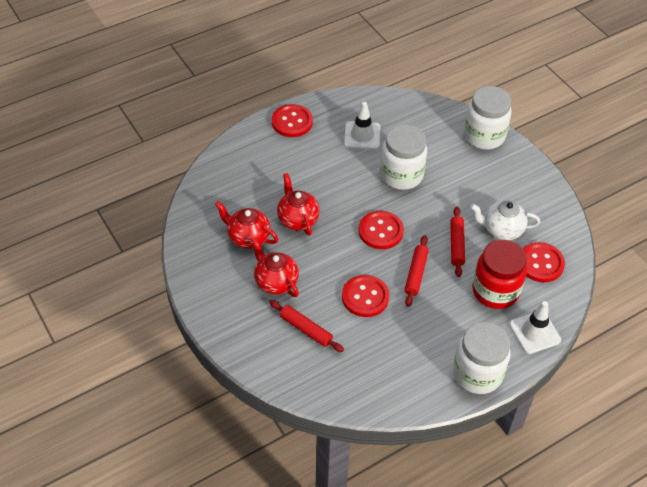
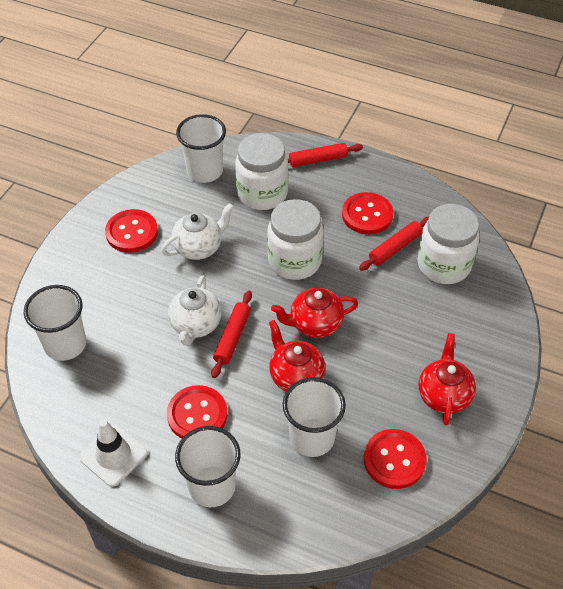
red jar: 1 -> 0
white cup: 0 -> 4
white teapot: 1 -> 2
white traffic cone: 2 -> 1

